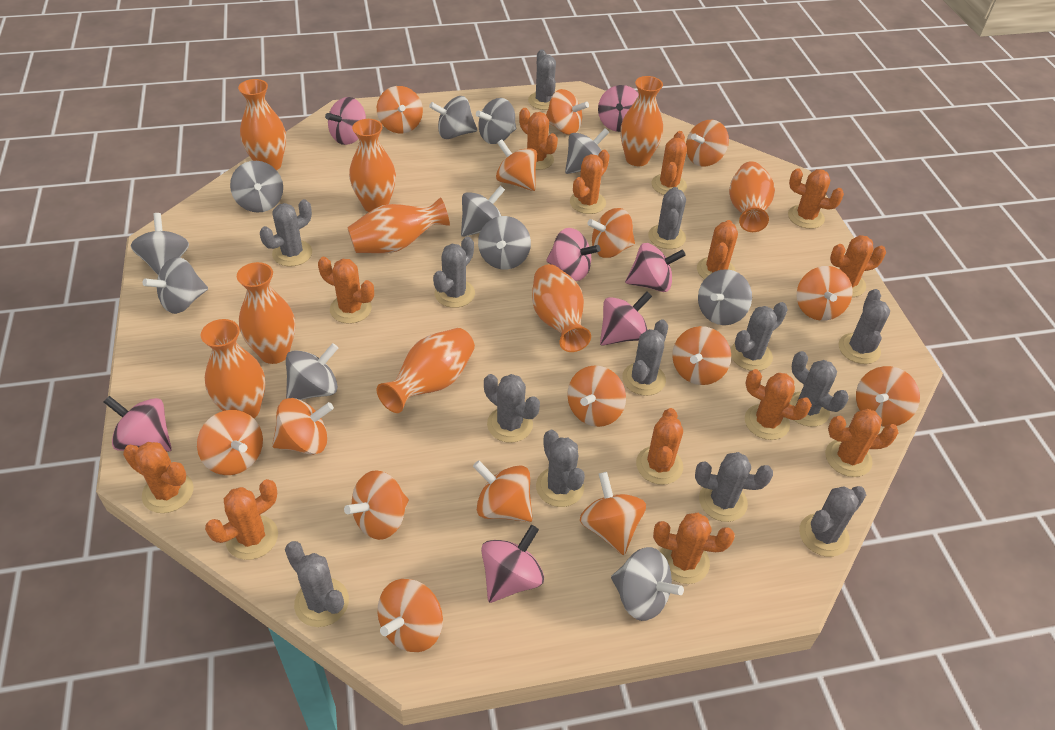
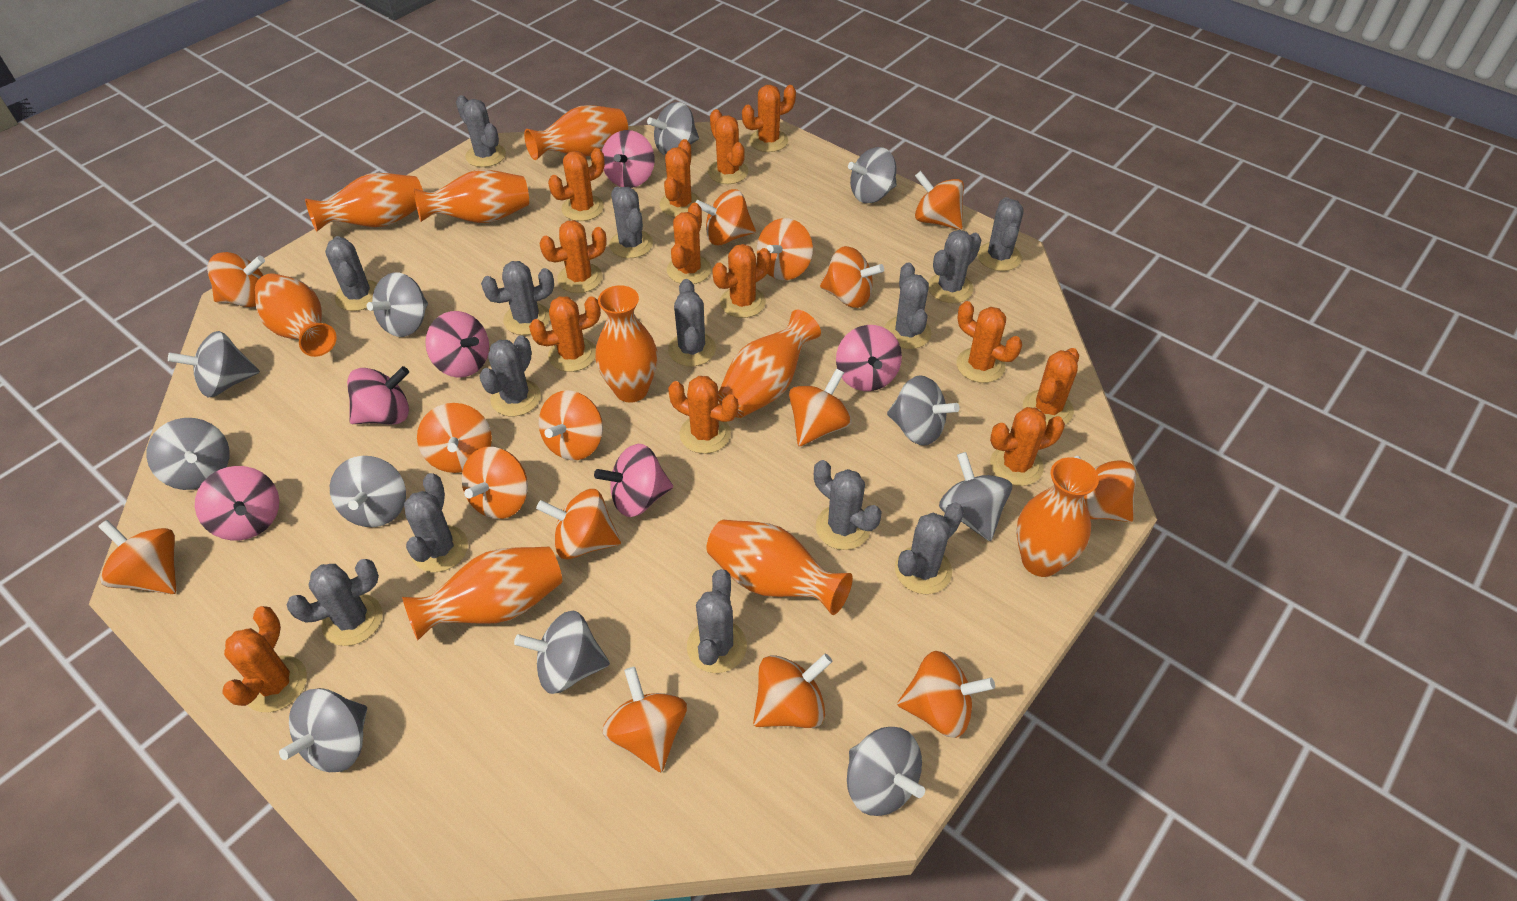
grey cactus: 13 -> 14
pink spinning top: 7 -> 6

